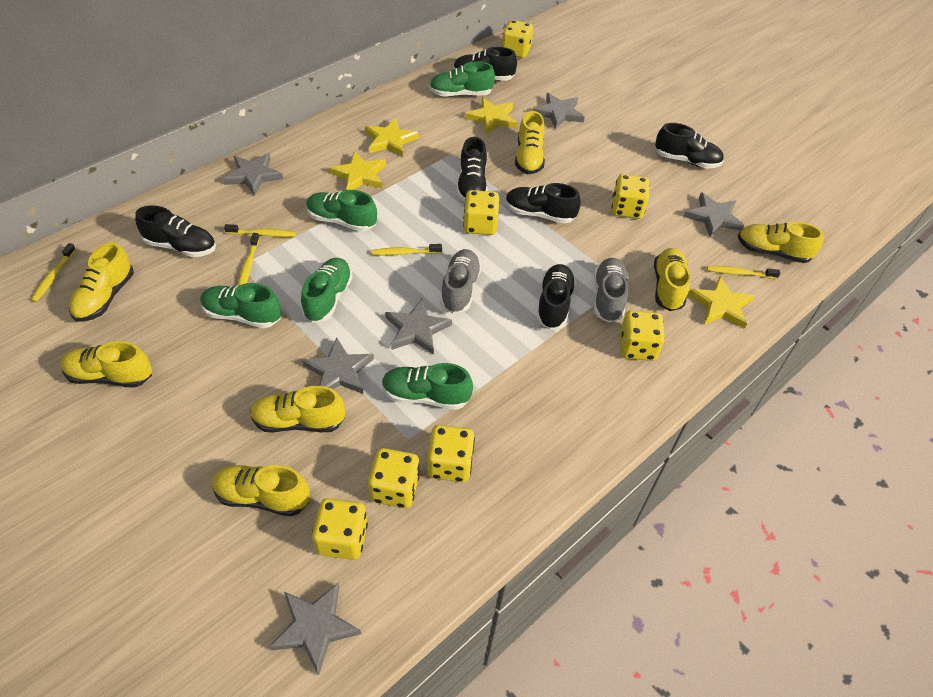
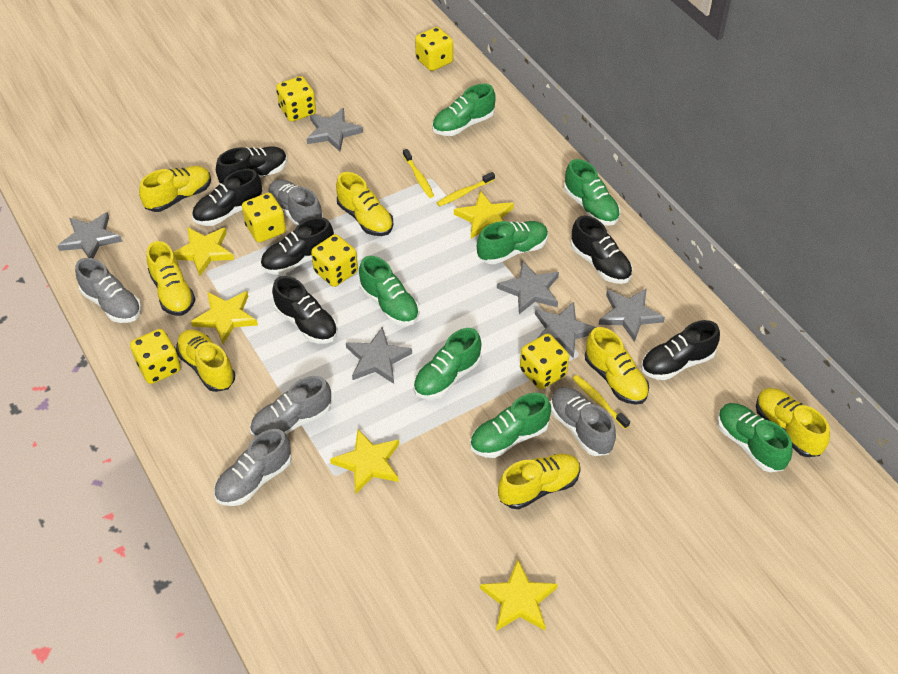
green shoe: 5 -> 7
grey shoe: 2 -> 5
yellow dice: 7 -> 6
yellow star: 4 -> 5
yellow toothbrush: 5 -> 3

